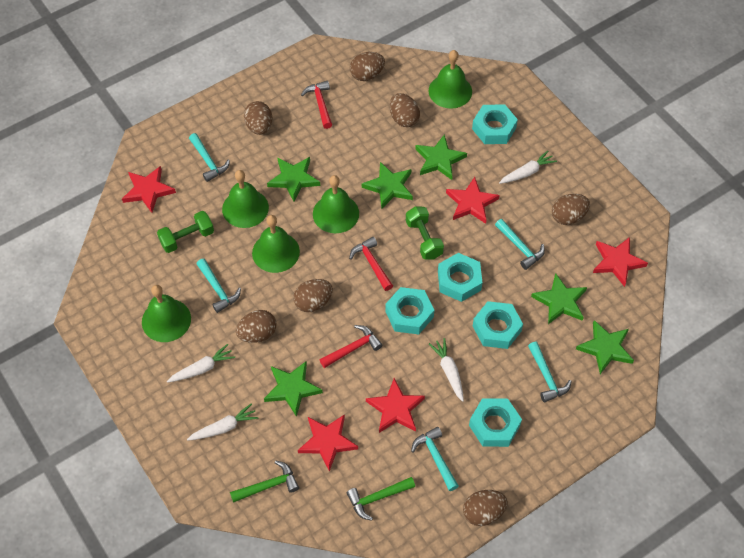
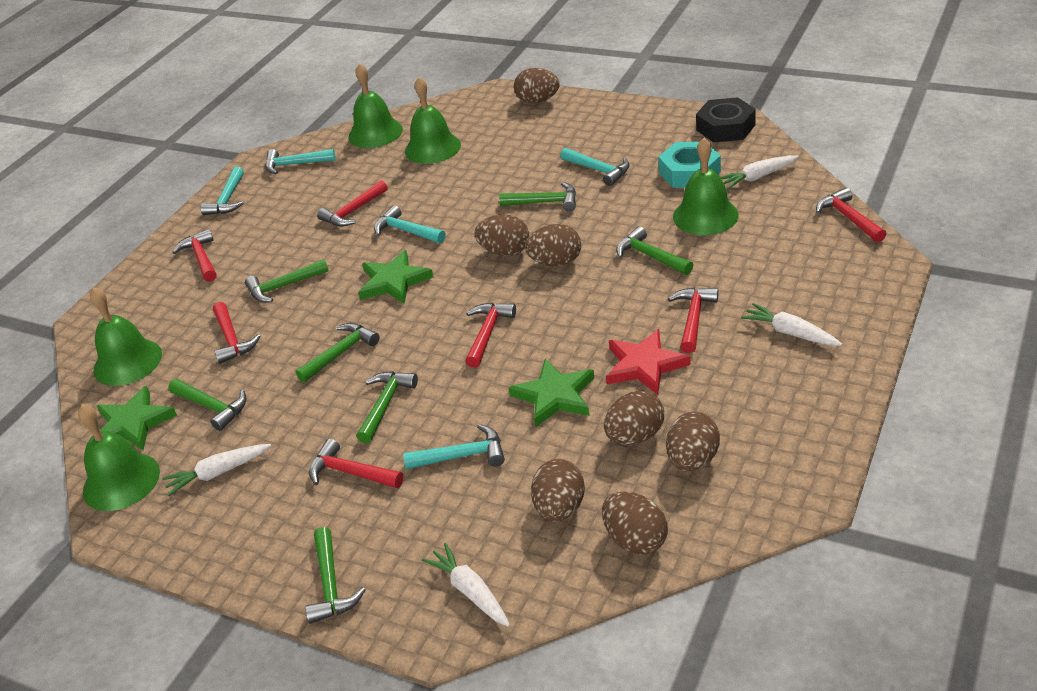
black nut: 0 -> 1
green dumbbell: 2 -> 0
green hammer: 2 -> 7
green star: 6 -> 3
red hammer: 3 -> 7
red star: 5 -> 1
turquoise nut: 5 -> 1

